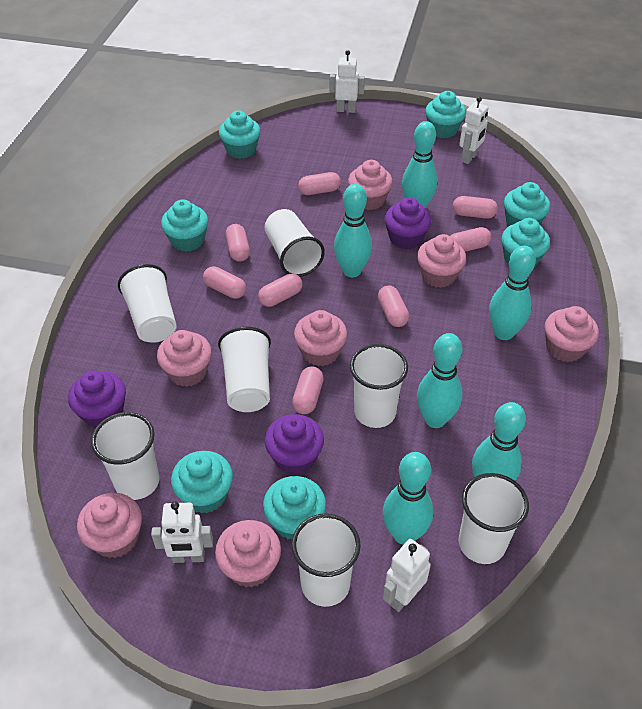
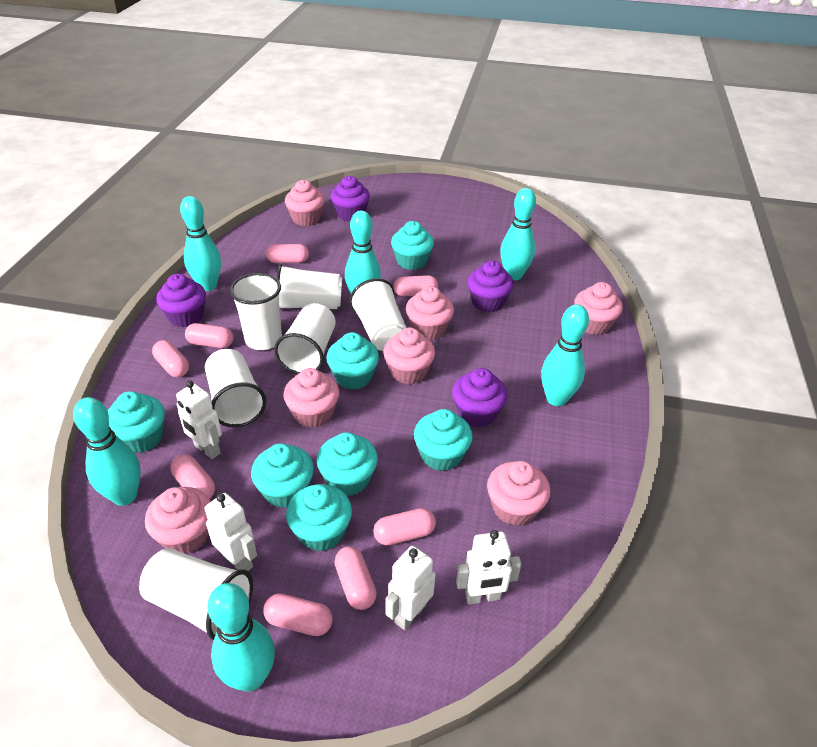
purple cupcake: 3 -> 4
white cup: 7 -> 6

